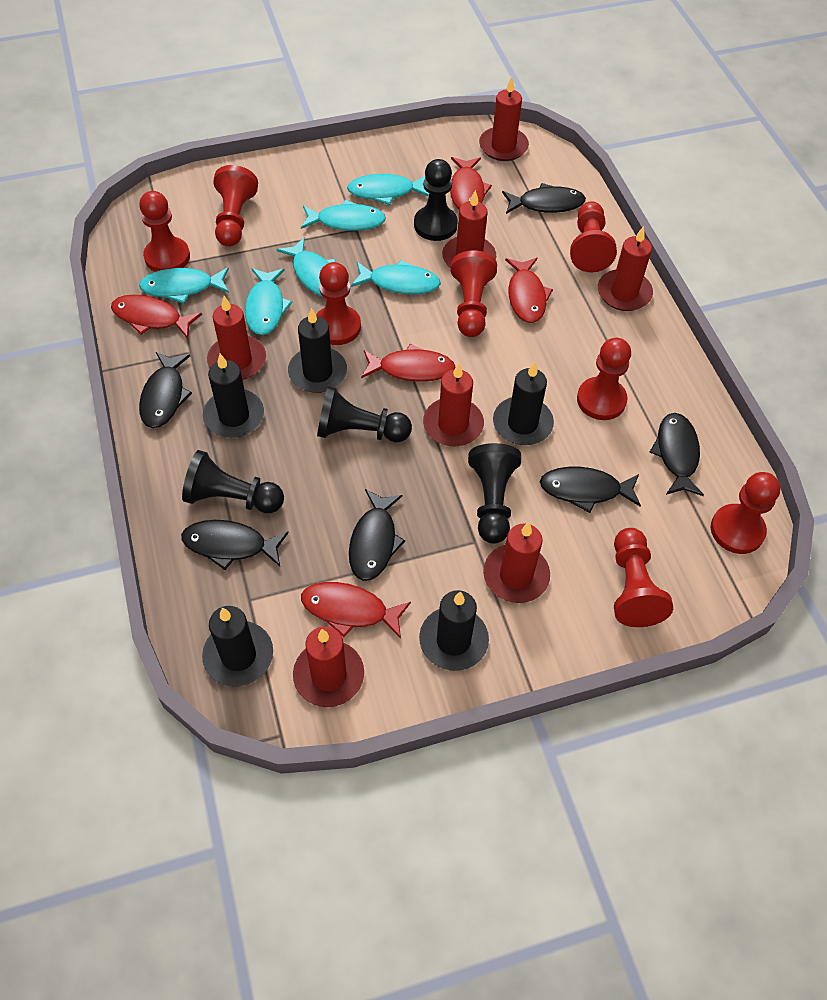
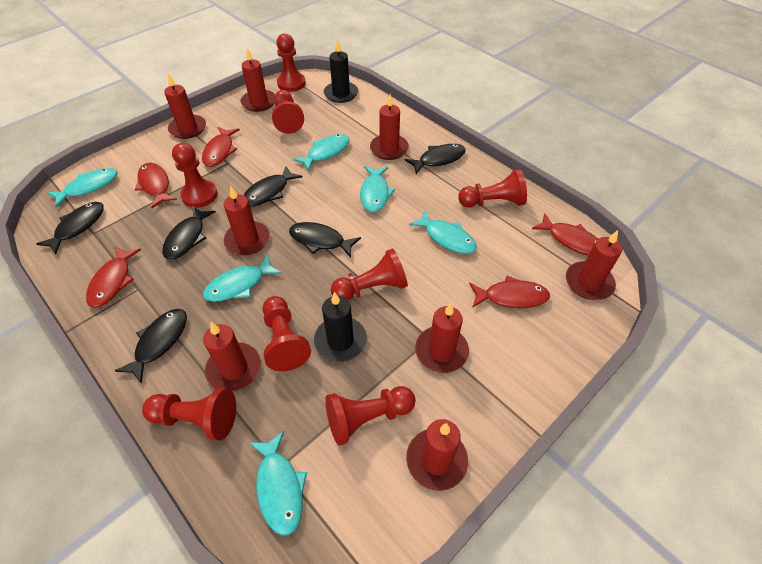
black candle: 5 -> 2
black pawn: 4 -> 0
red candle: 7 -> 8

